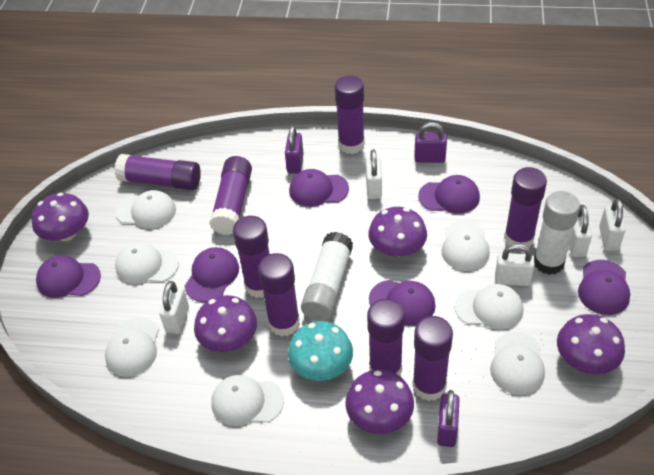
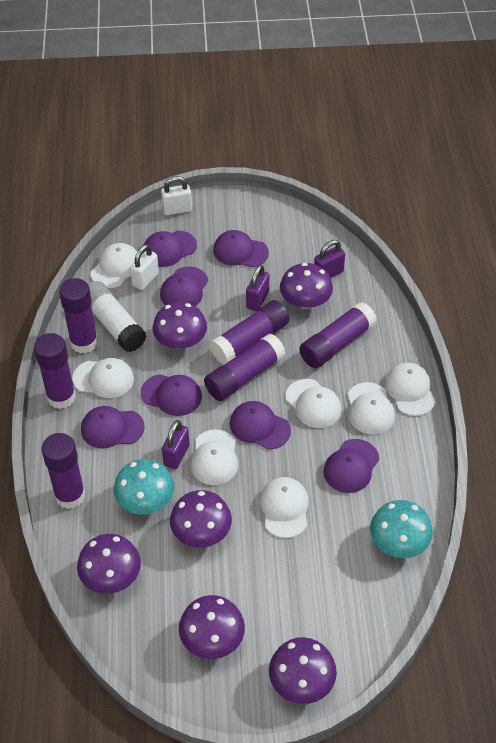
purple cap: 6 -> 7
purple glue stick: 8 -> 6
purple mushroom: 5 -> 6
turquoise mushroom: 1 -> 2
white glue stick: 2 -> 1
white padlock: 5 -> 2

